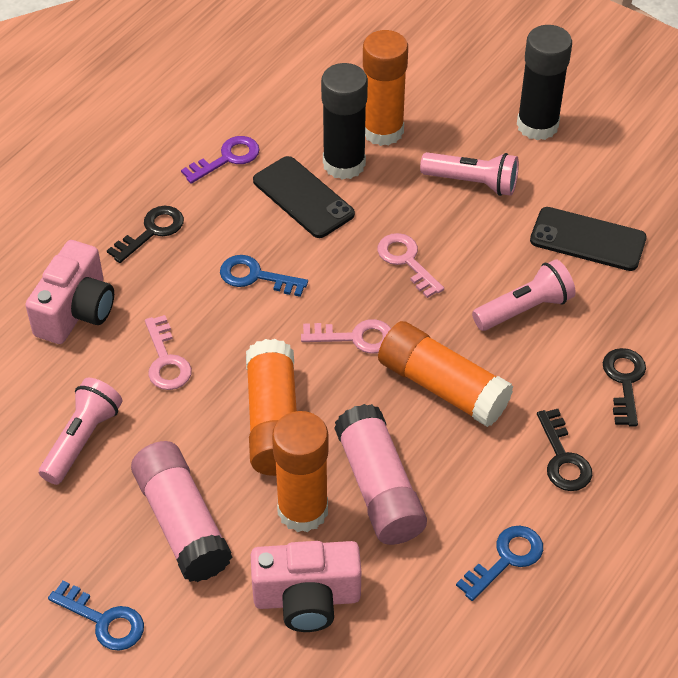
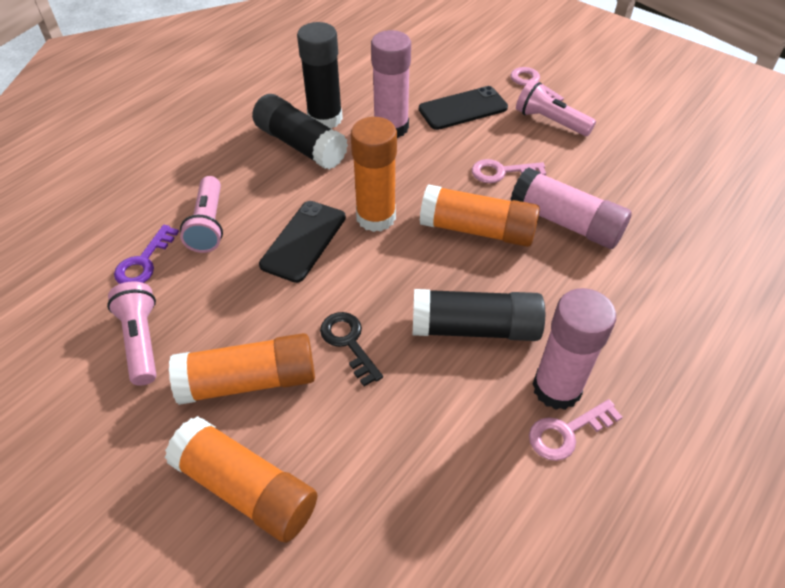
black glue stick: 2 -> 3
black key: 3 -> 1
blue key: 3 -> 0
pink camera: 2 -> 0
pink glue stick: 2 -> 3

